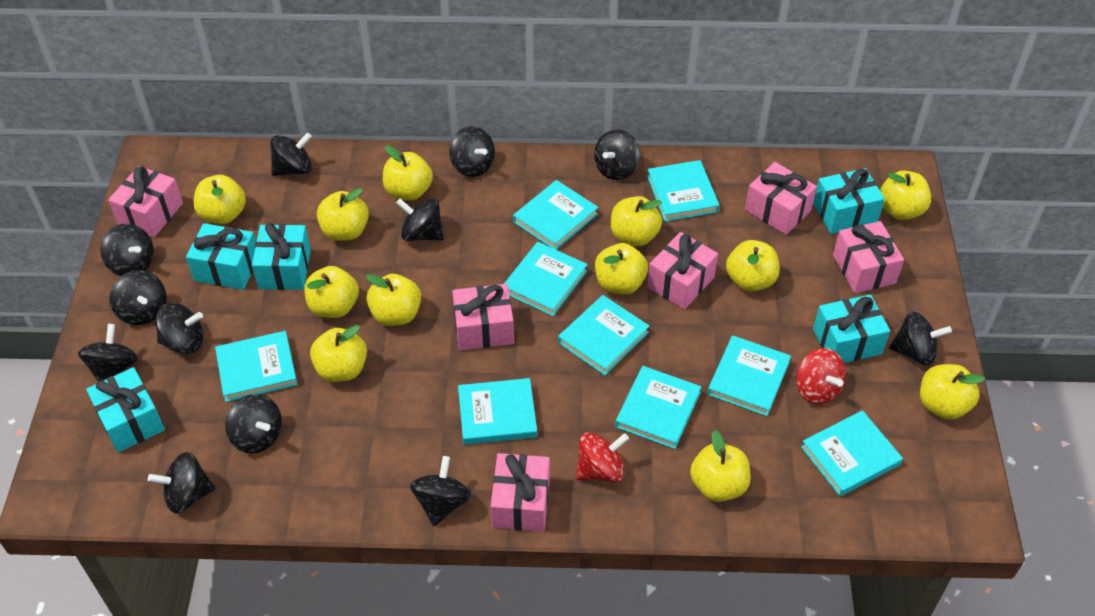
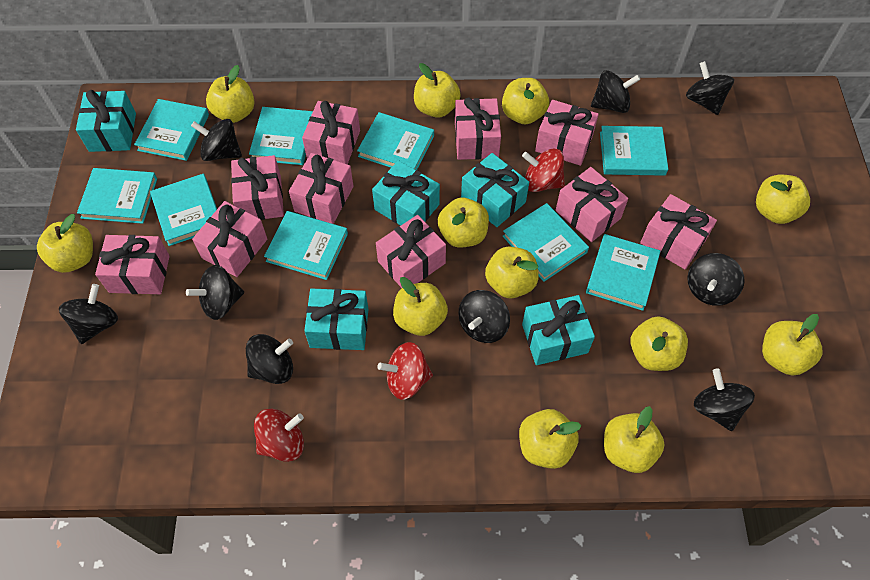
black spinning top: 12 -> 9
pink gift: 6 -> 10
red spinning top: 2 -> 3

